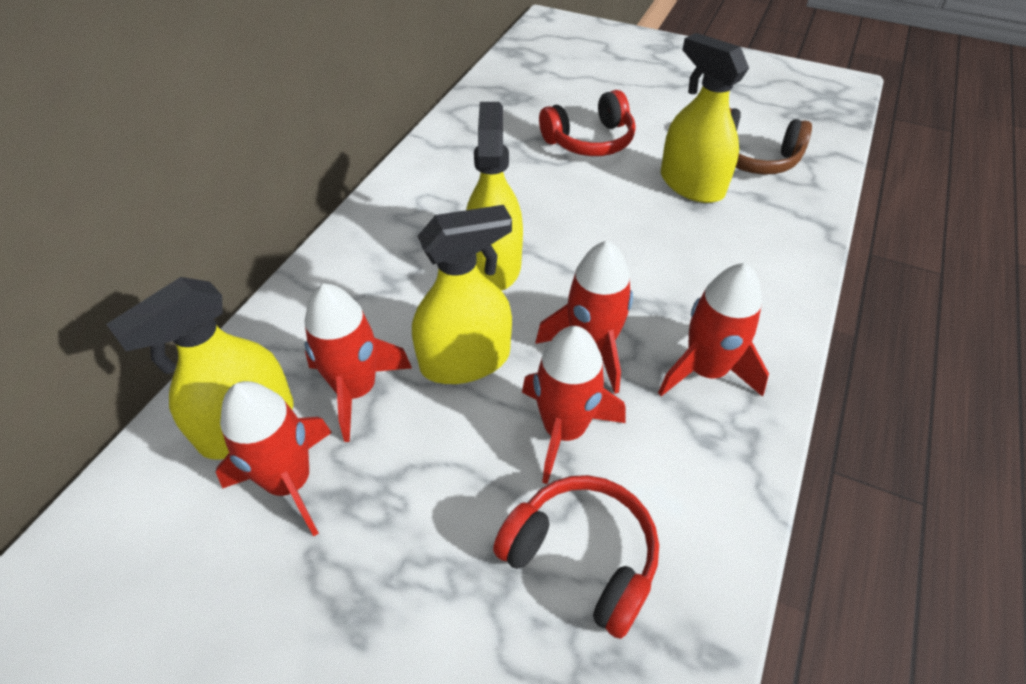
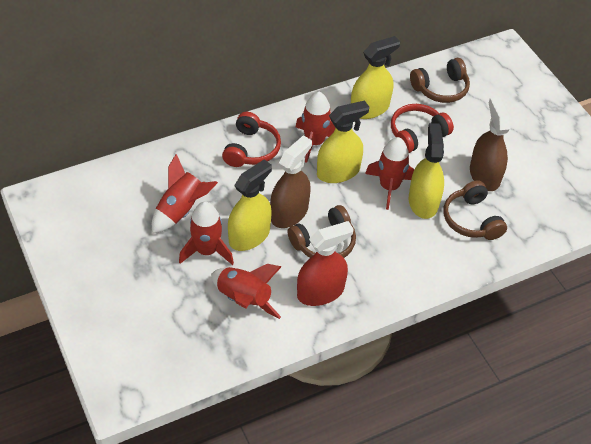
brown headphones: 1 -> 3
brown spray bottle: 0 -> 2
red spray bottle: 0 -> 1

